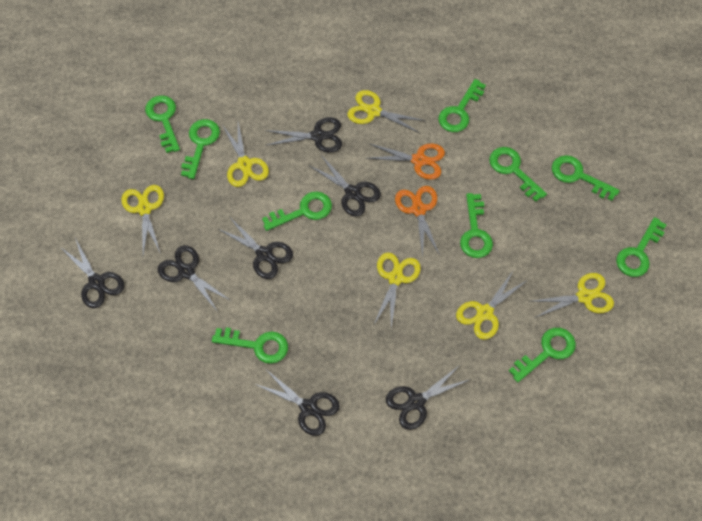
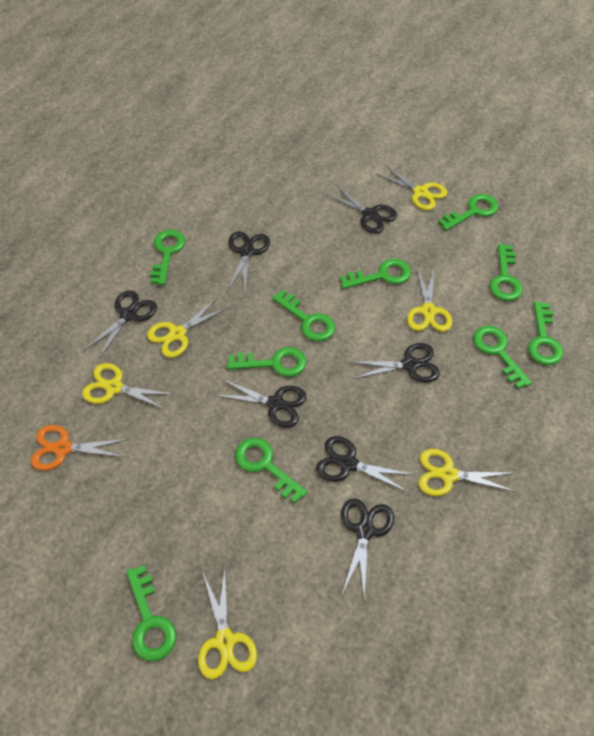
orange scissors: 2 -> 1

